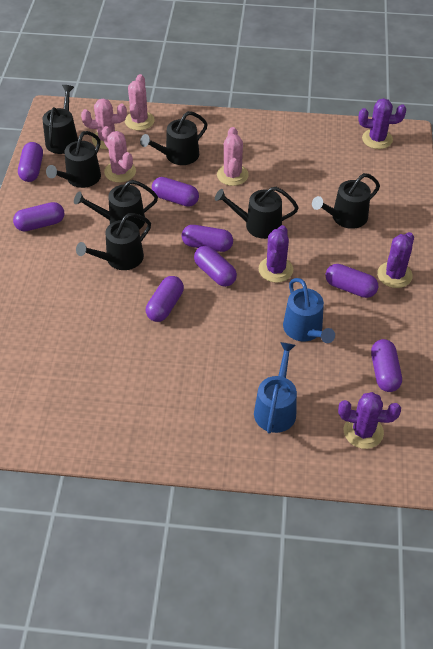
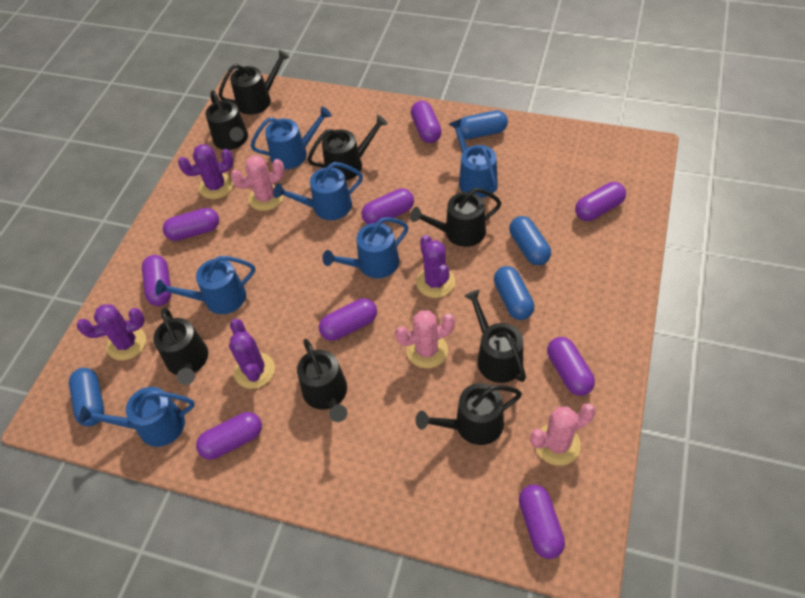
black watering can: 7 -> 8
blue capsule: 0 -> 4
blue watering can: 2 -> 6
pink cactus: 4 -> 3
purple capsule: 8 -> 9

